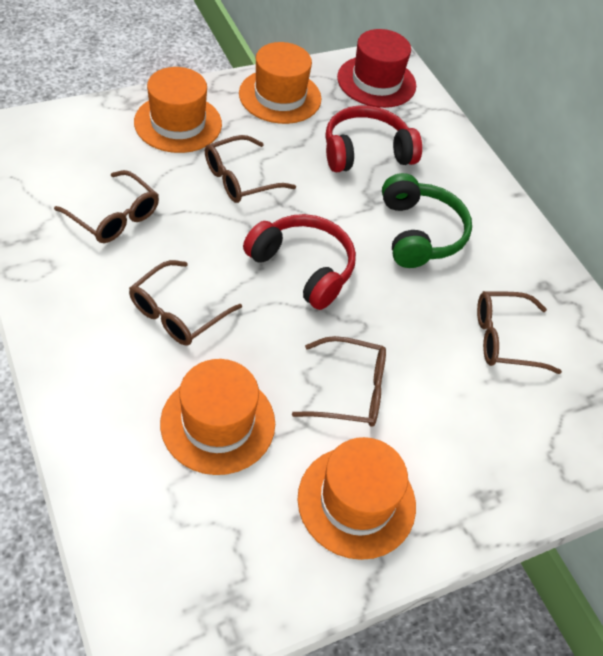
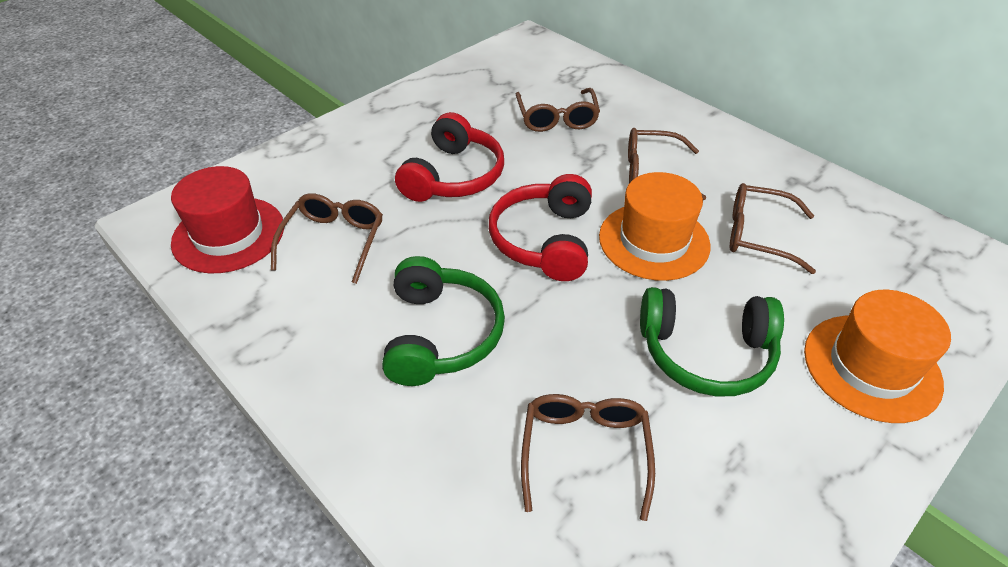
green headphones: 1 -> 2
orange hat: 4 -> 2

